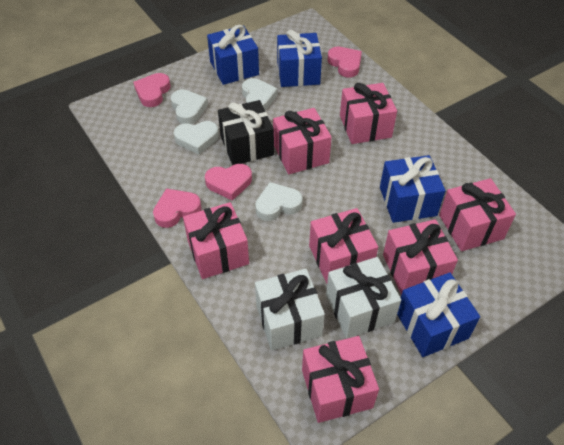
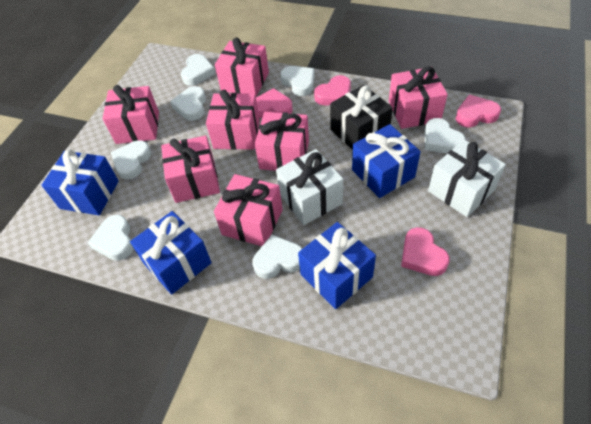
white heart: 4 -> 7

